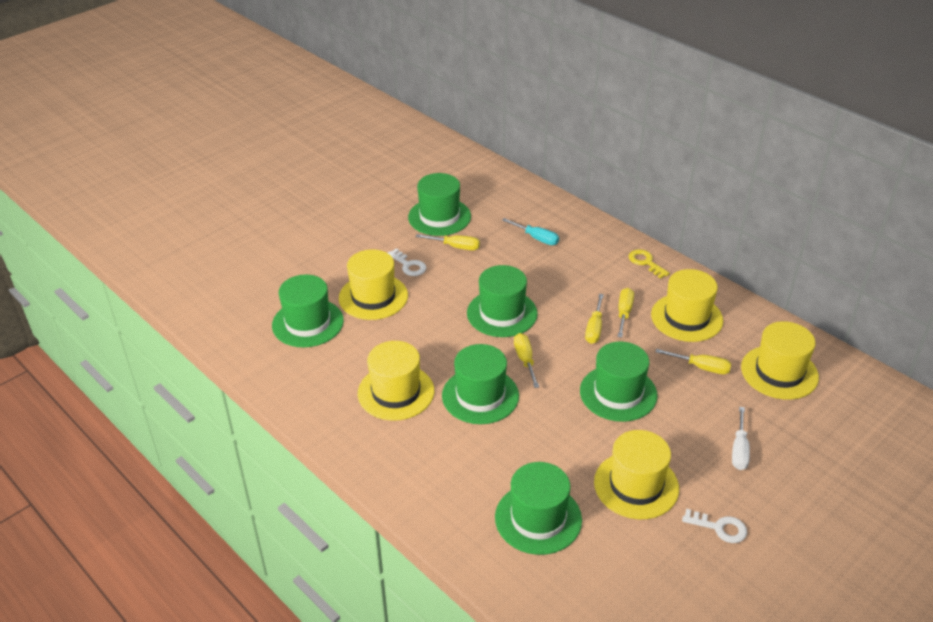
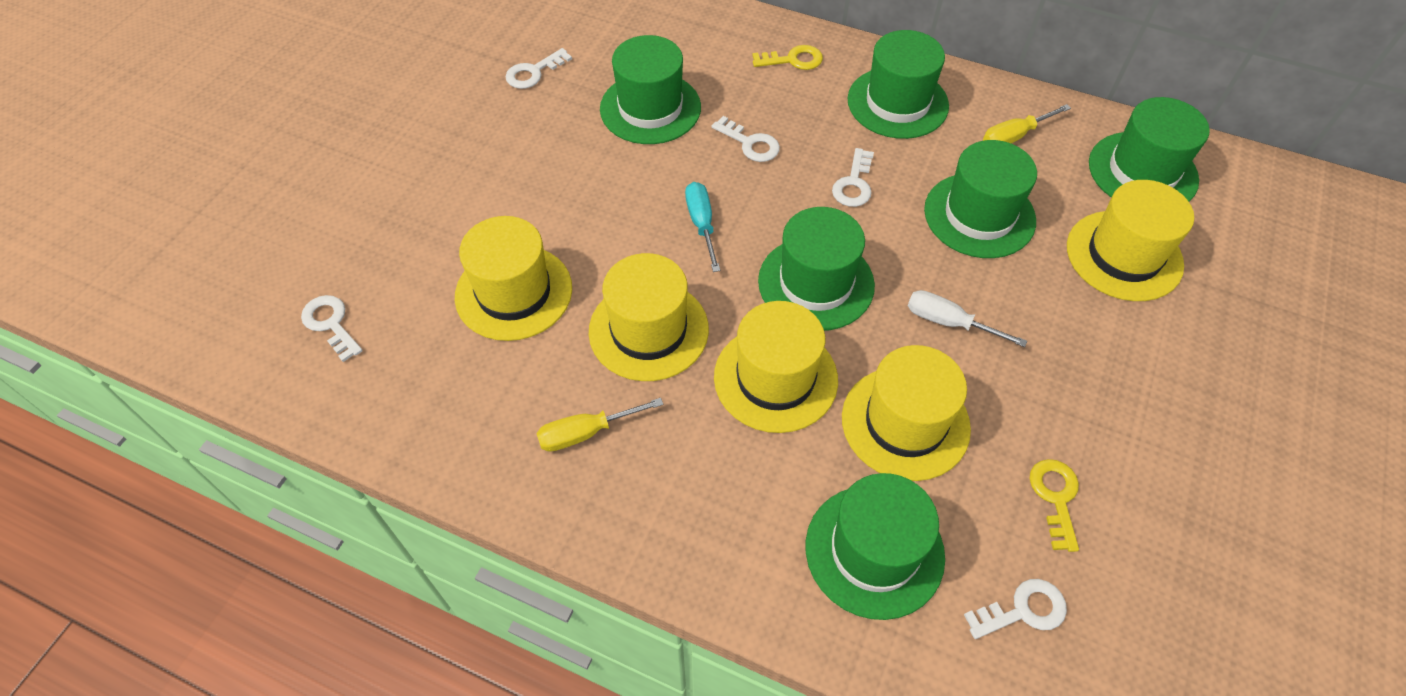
white key: 2 -> 5
yellow key: 1 -> 2
yellow screwdriver: 5 -> 2

